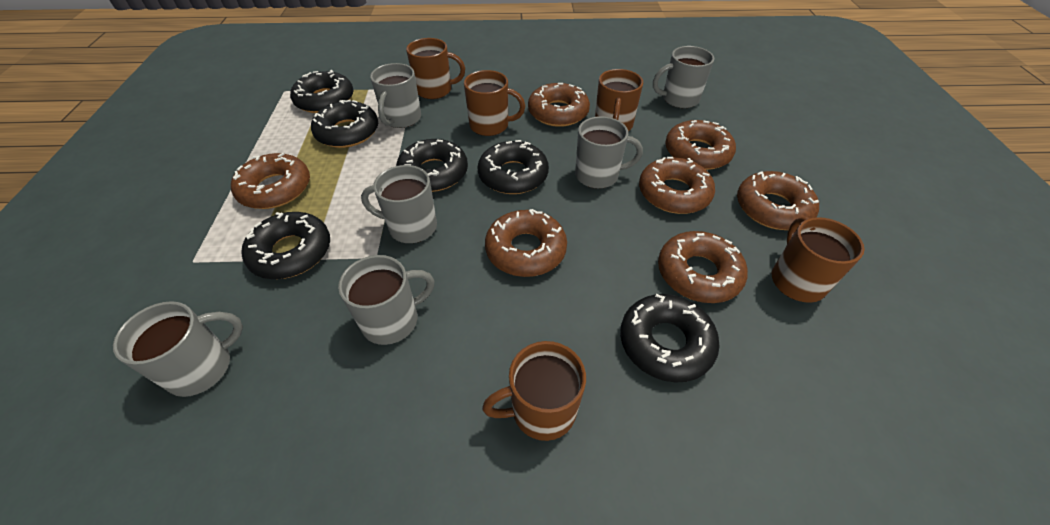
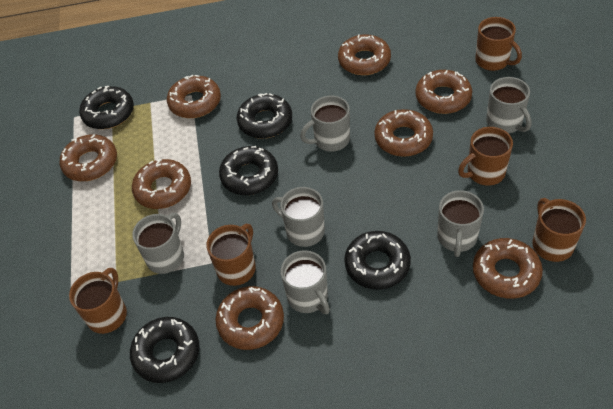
black donut: 6 -> 5
brown donut: 7 -> 8

